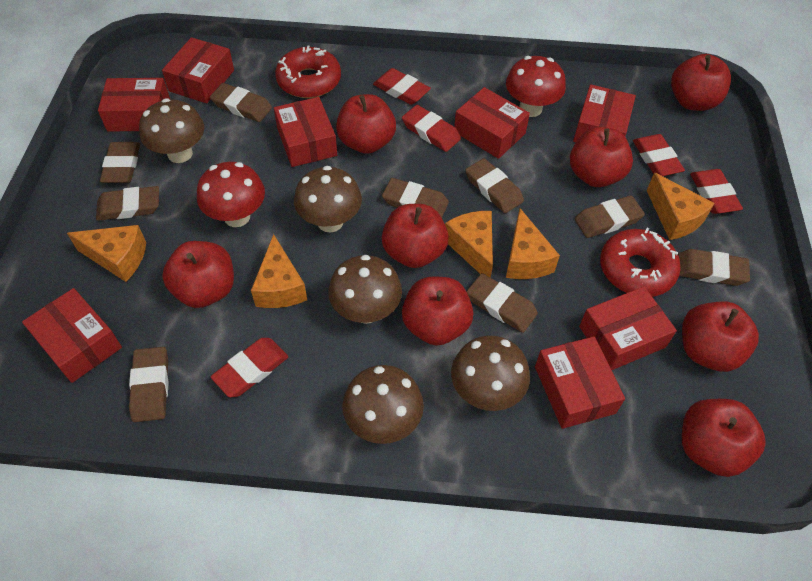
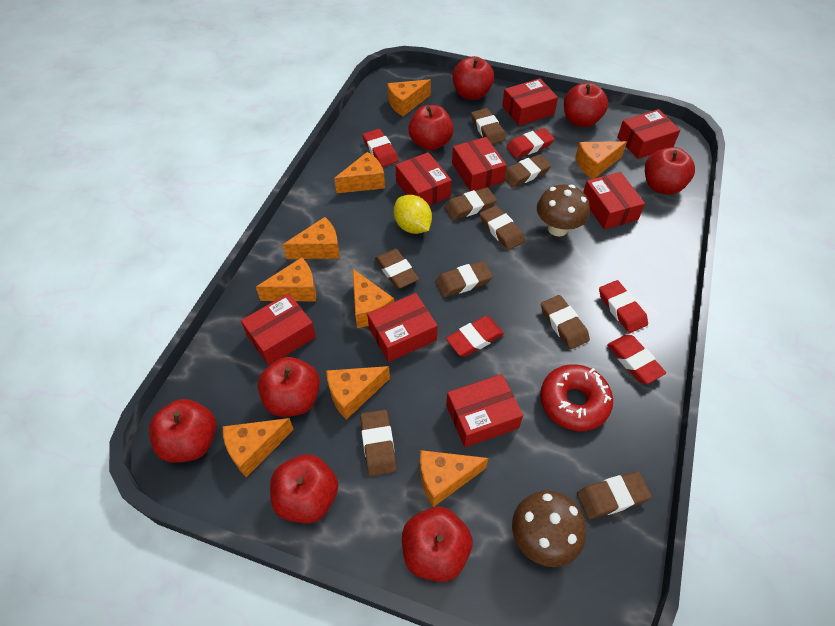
brown mushroom: 5 -> 2
orange cheese: 5 -> 9
red donut: 2 -> 1
red mushroom: 2 -> 0
yellow lemon: 0 -> 1

